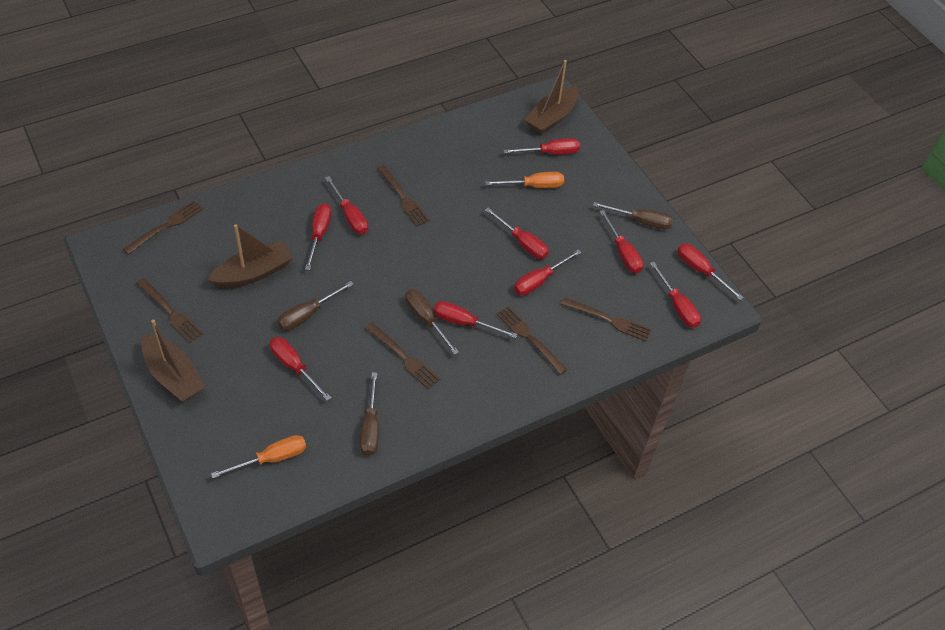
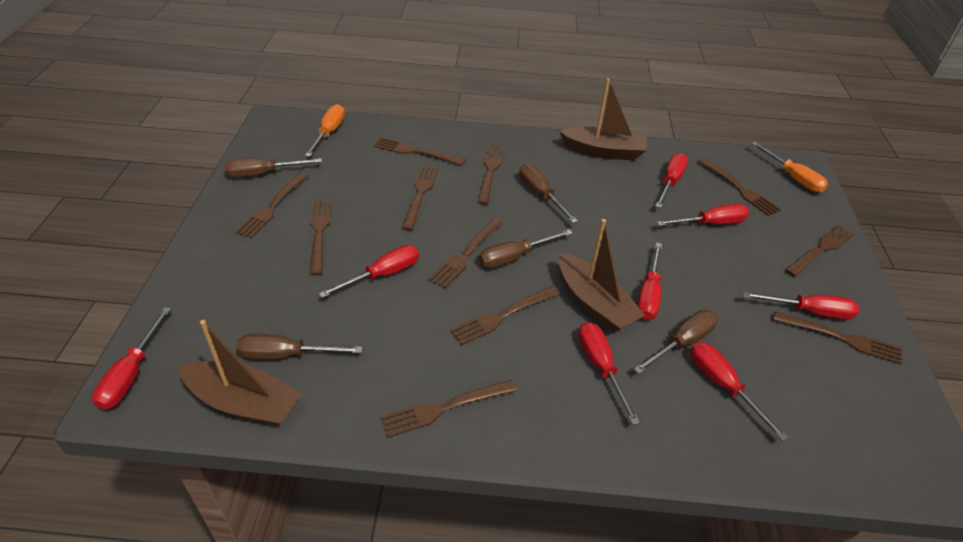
brown fork: 6 -> 11
brown screwdriver: 4 -> 5
red screwdriver: 10 -> 8

